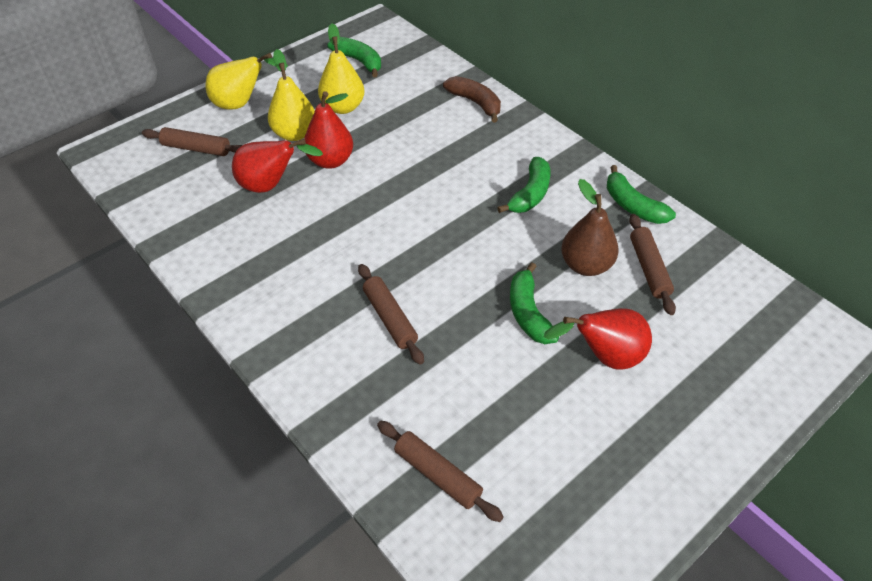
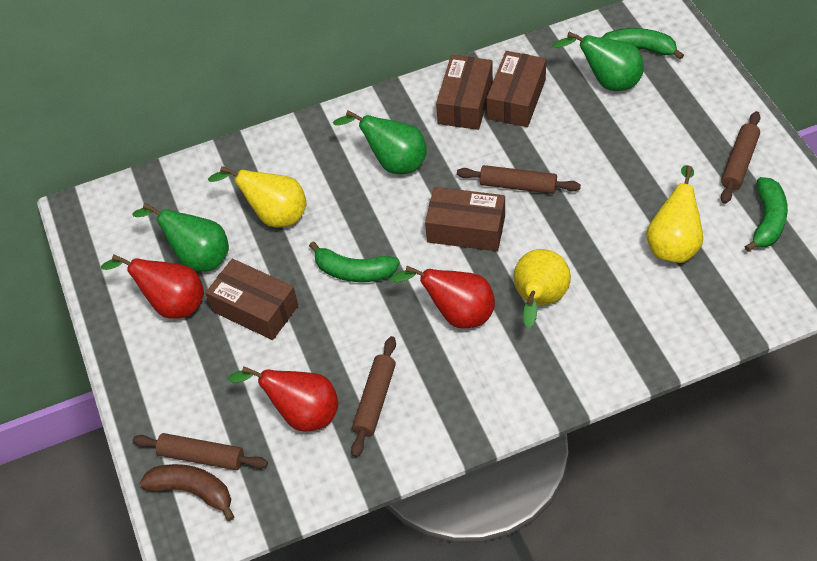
brown box: 0 -> 4
brown pear: 1 -> 0
green banana: 4 -> 3
green pear: 0 -> 3

